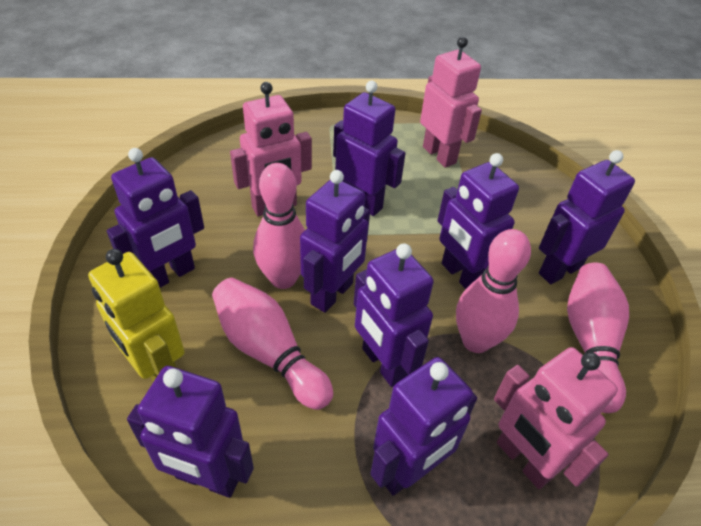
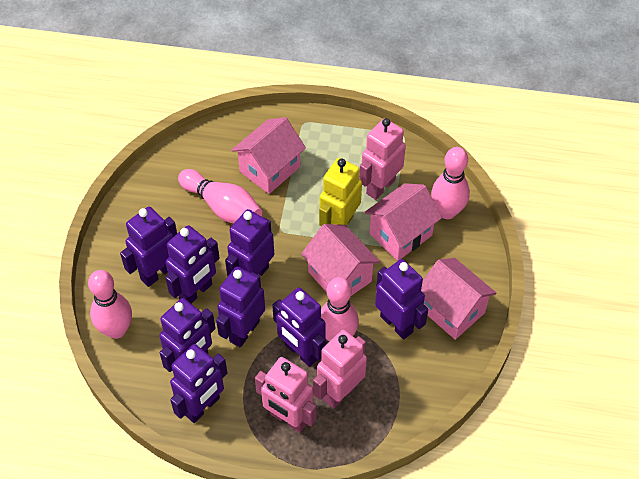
pink house: 0 -> 4

